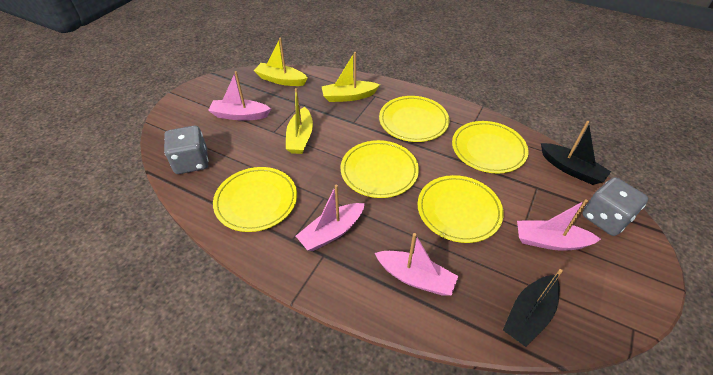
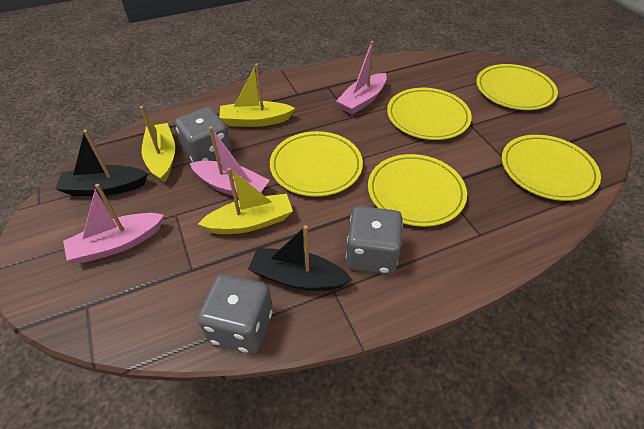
grey dice: 2 -> 3
pink boat: 4 -> 3

